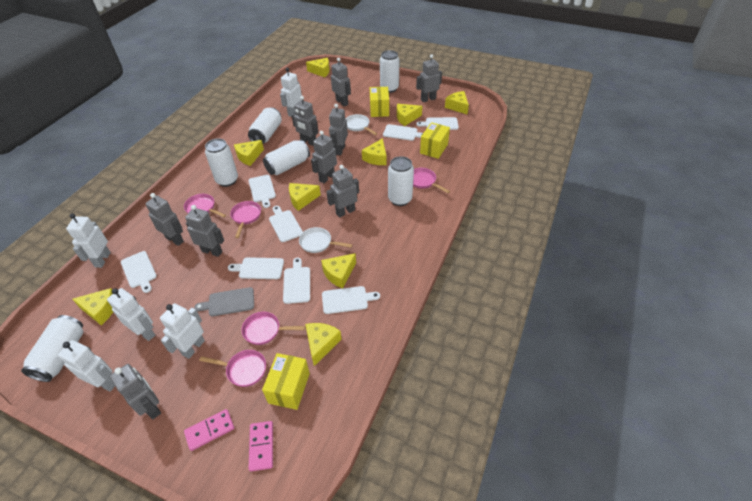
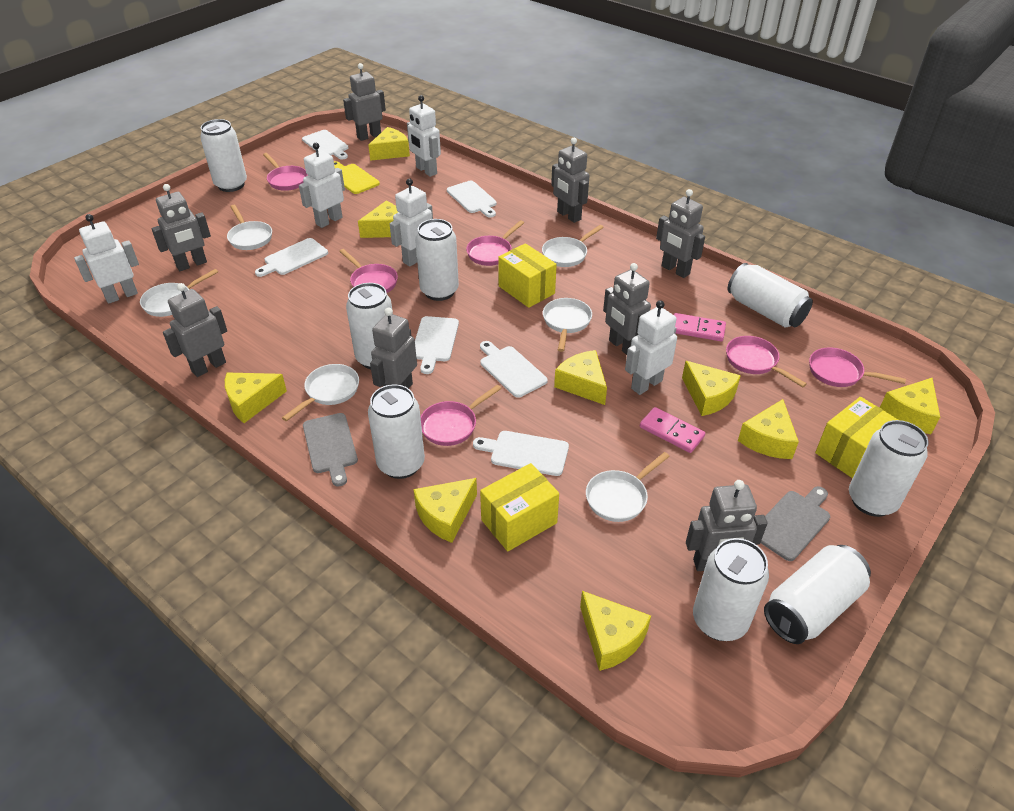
grey cutting board: 1 -> 2
grey robot: 9 -> 8
pink pan: 5 -> 6
white can: 6 -> 8
white cutting board: 8 -> 6
white pan: 2 -> 6
yellow cutting board: 0 -> 1

